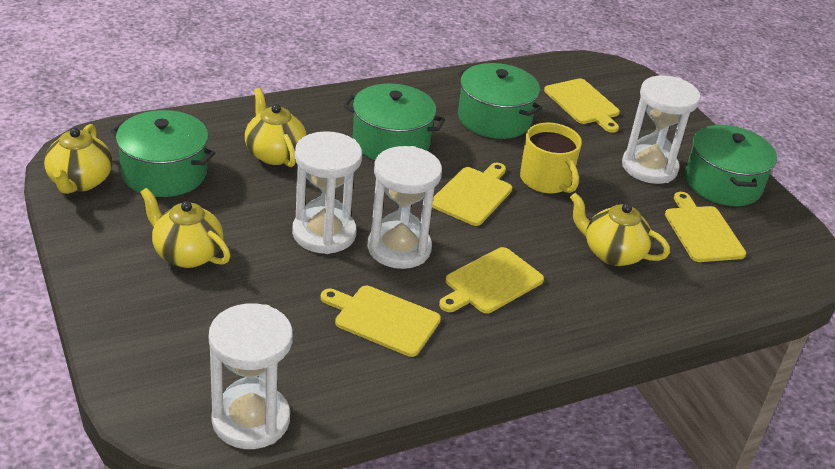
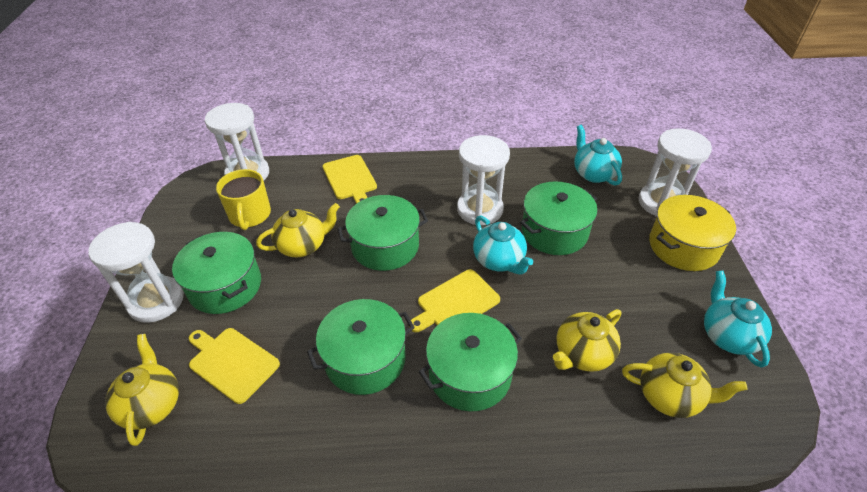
green pot: 4 -> 5
turquoise teapot: 0 -> 3
yellow cutting board: 5 -> 3
yellow pot: 0 -> 1

